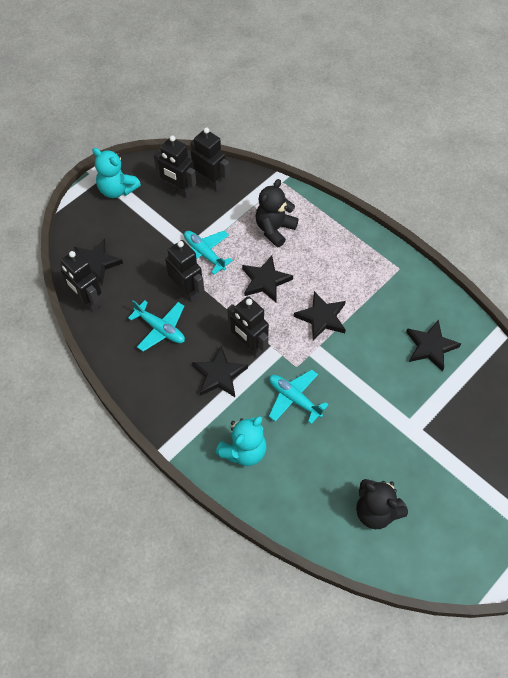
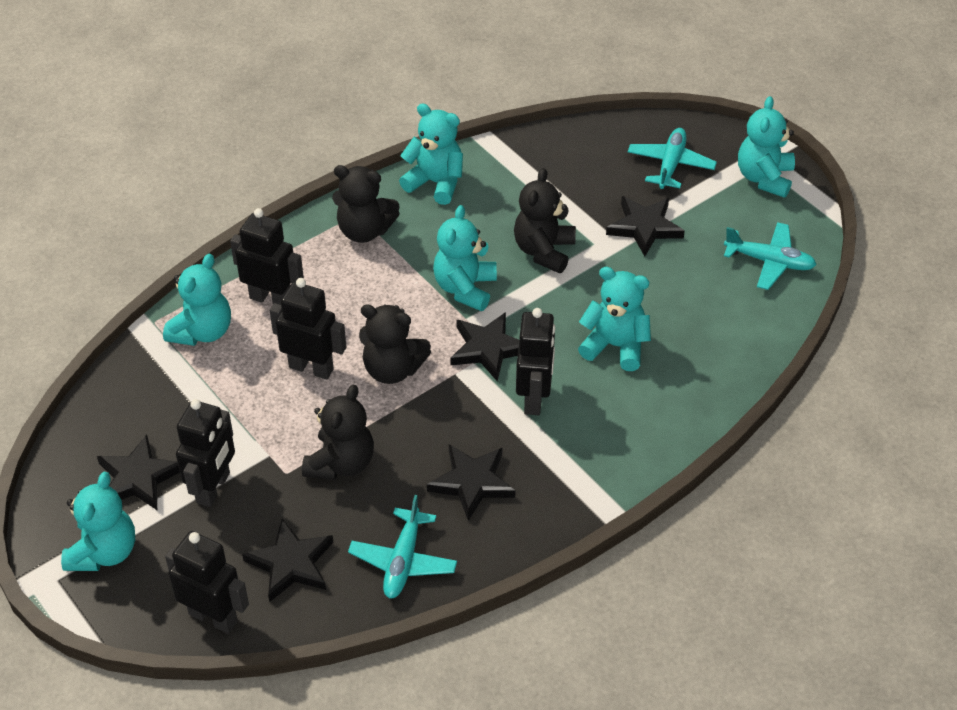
black teddy bear: 2 -> 4
turquoise teddy bear: 2 -> 6

